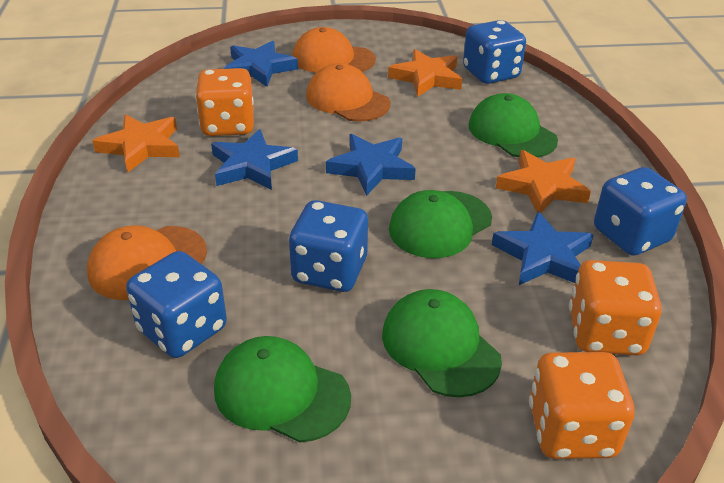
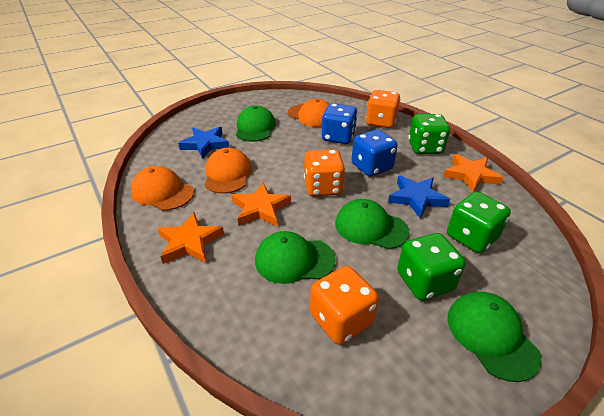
blue dice: 4 -> 2
blue star: 4 -> 2
green dice: 0 -> 3

